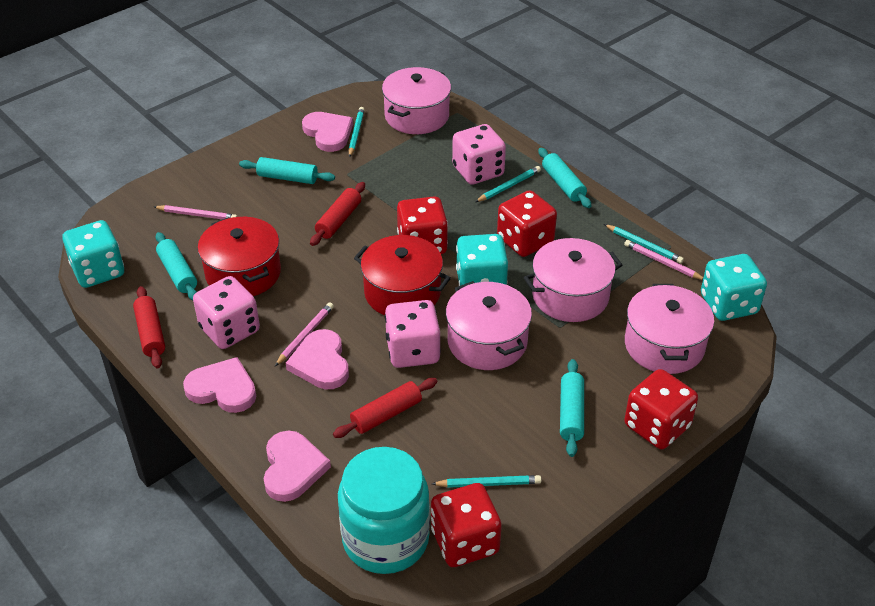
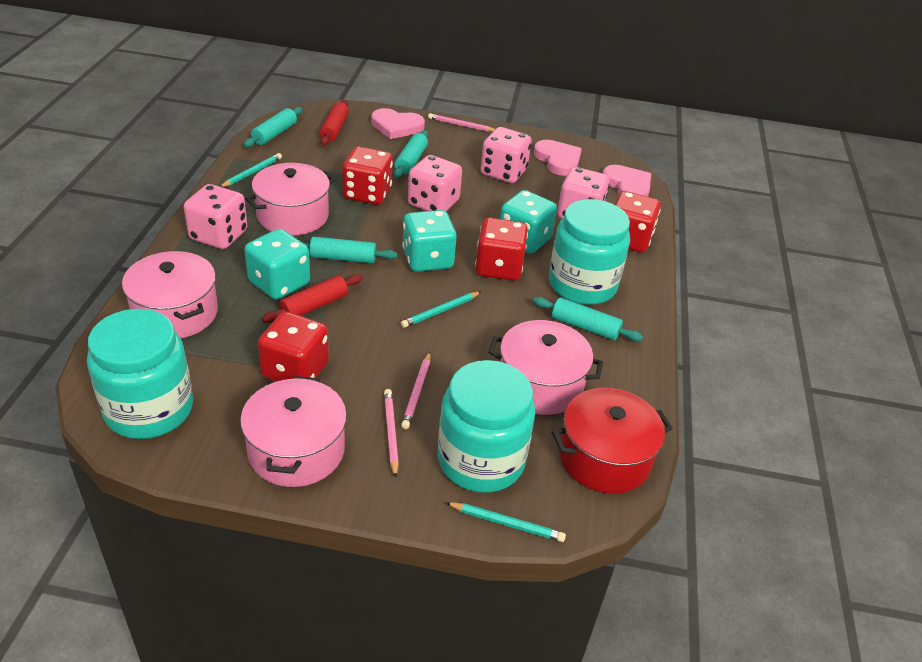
pink dice: 3 -> 4
pink heart: 4 -> 3
red pot: 2 -> 1
red rolling pin: 3 -> 2
turquoise jar: 1 -> 3
turquoise pencil: 4 -> 3

